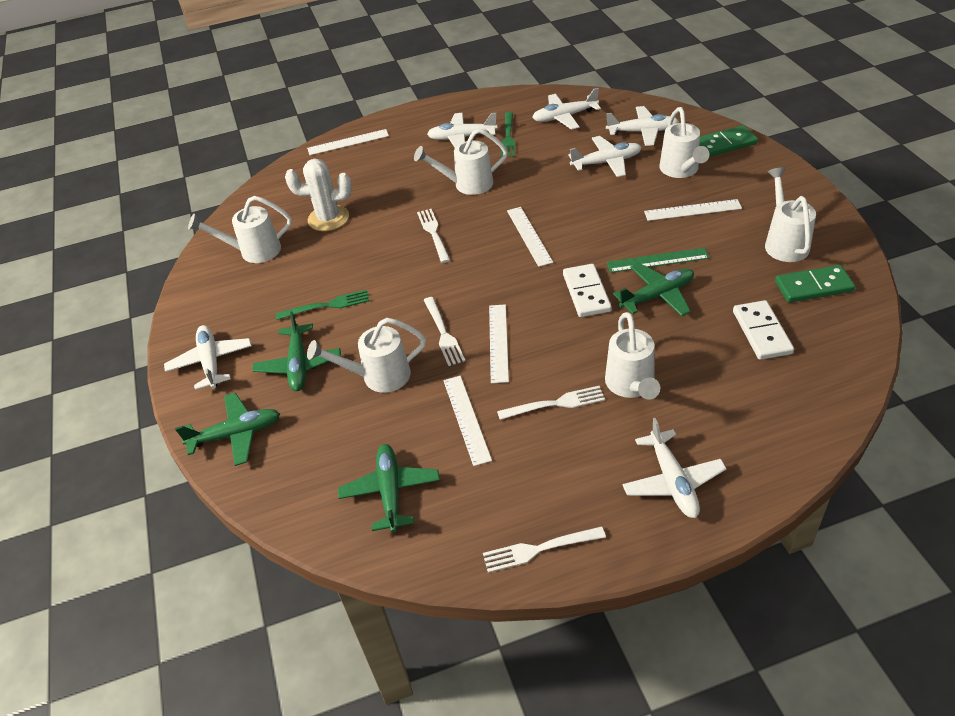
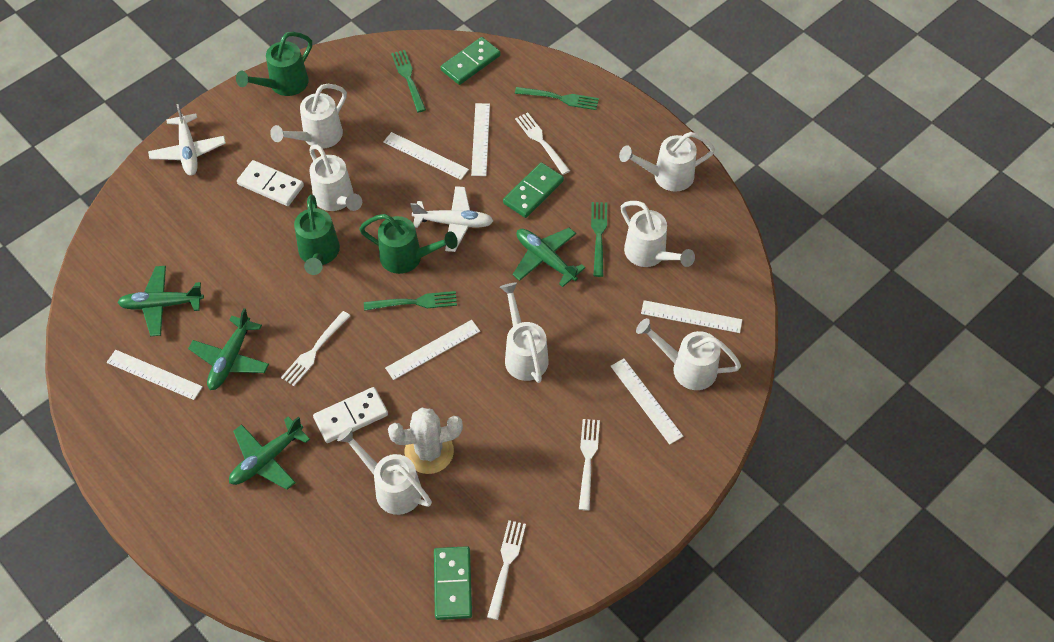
green domino: 2 -> 3
green fork: 2 -> 4
green ruler: 1 -> 0
green watering can: 0 -> 3
white plane: 6 -> 2
white ruler: 5 -> 6
white watering can: 6 -> 7

